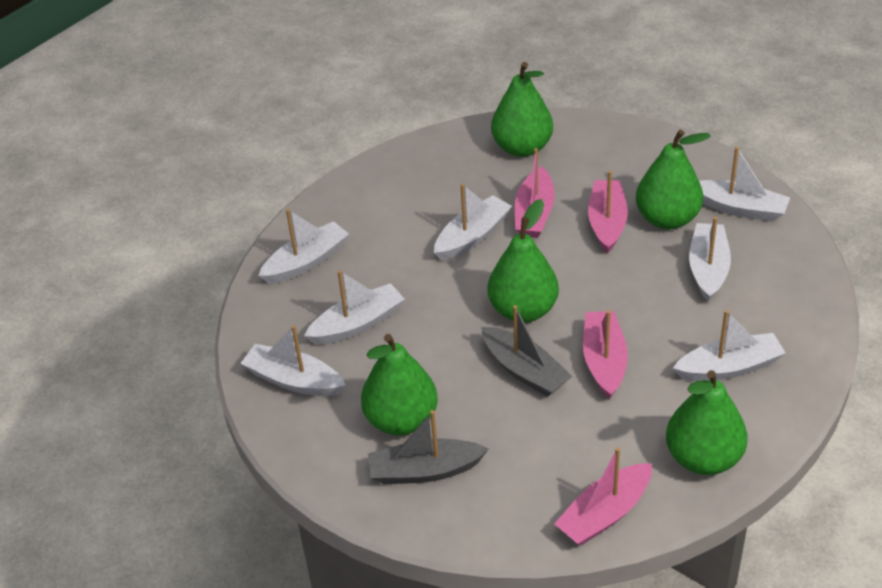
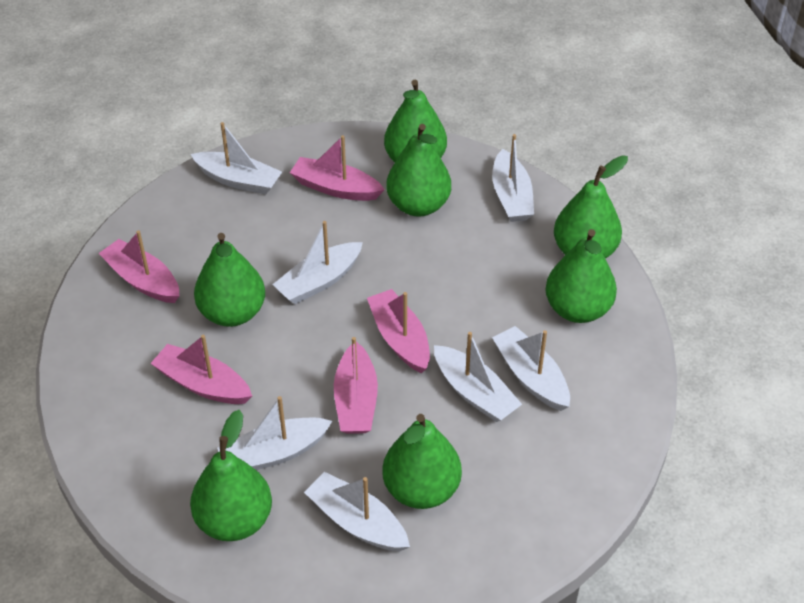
green pear: 5 -> 7
grey boat: 2 -> 0
pink boat: 4 -> 5

